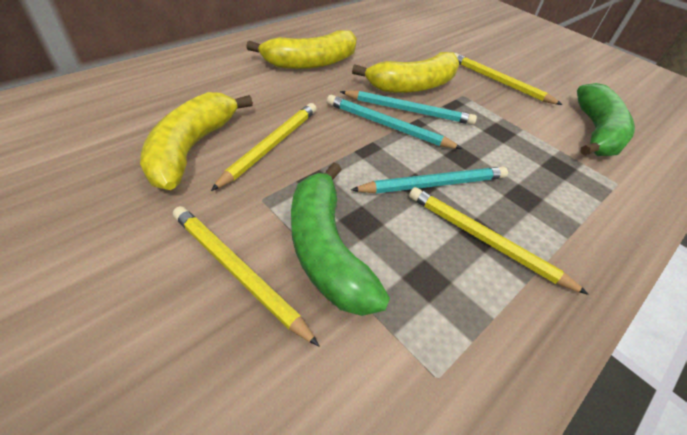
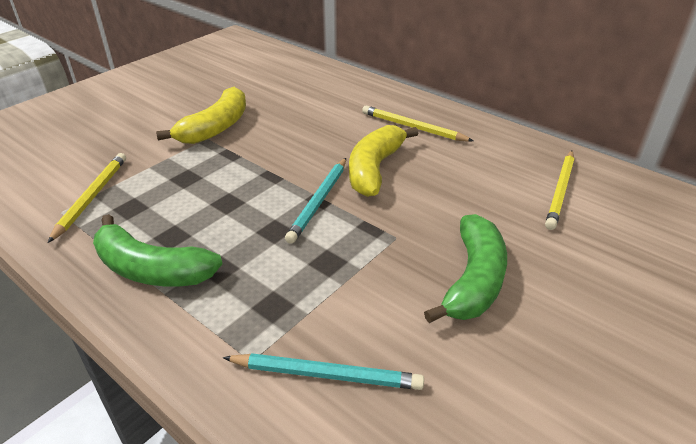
turquoise pencil: 3 -> 2
yellow banana: 3 -> 2
yellow pencil: 4 -> 3

